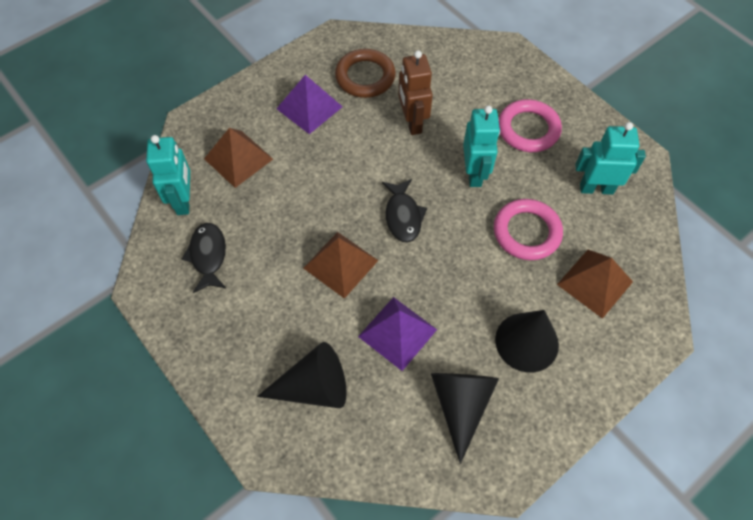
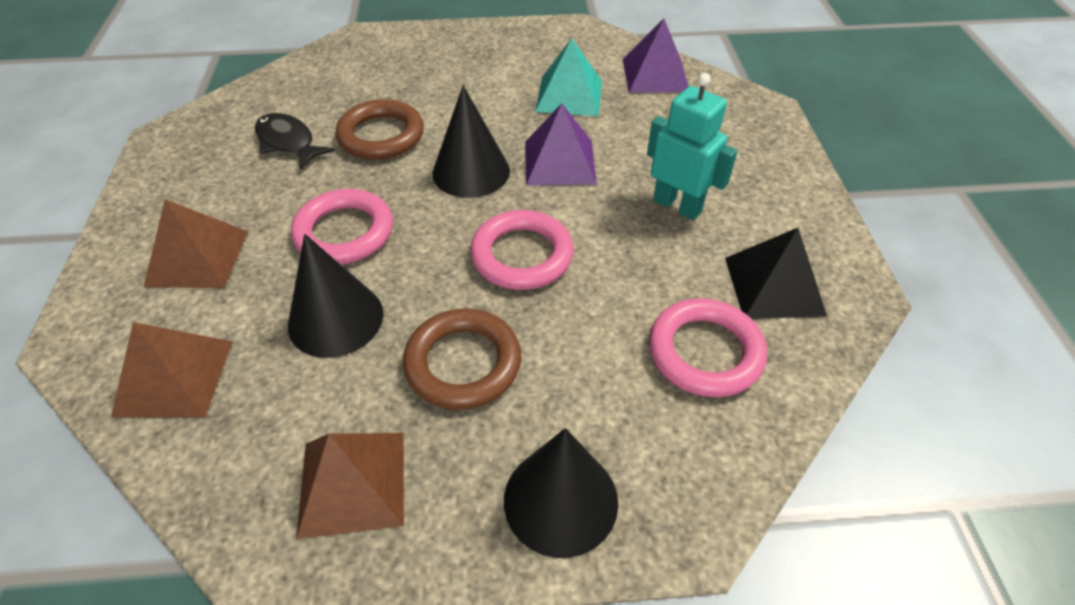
black fish: 2 -> 1
black pyramid: 0 -> 1
brown ring: 1 -> 2
brown robot: 1 -> 0
pink ring: 2 -> 3
turquoise pyramid: 0 -> 1
turquoise robot: 3 -> 1

